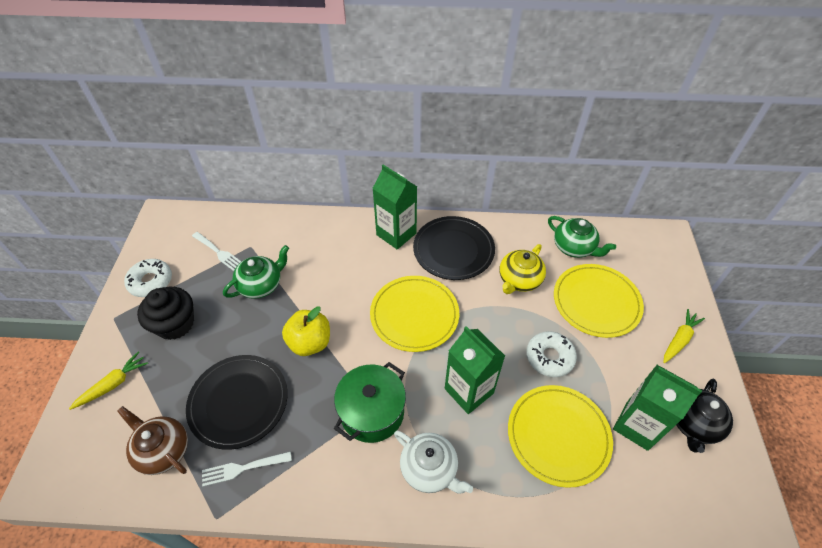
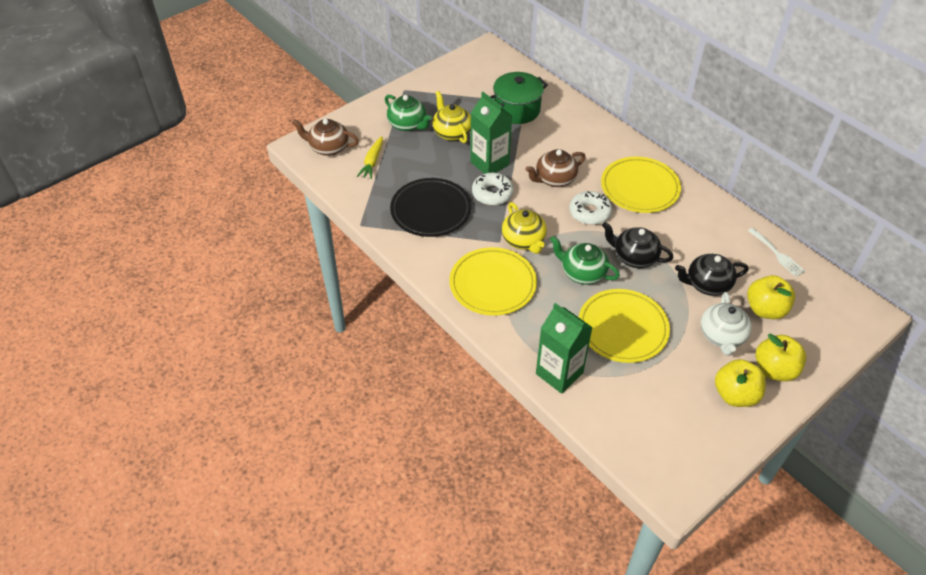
black cupcake: 1 -> 0
black plate: 2 -> 1
black teapot: 1 -> 2
brown teapot: 1 -> 2
green carton: 3 -> 2
white fork: 2 -> 1
yellow apple: 1 -> 3
yellow carrot: 2 -> 1
yellow teapot: 1 -> 2

